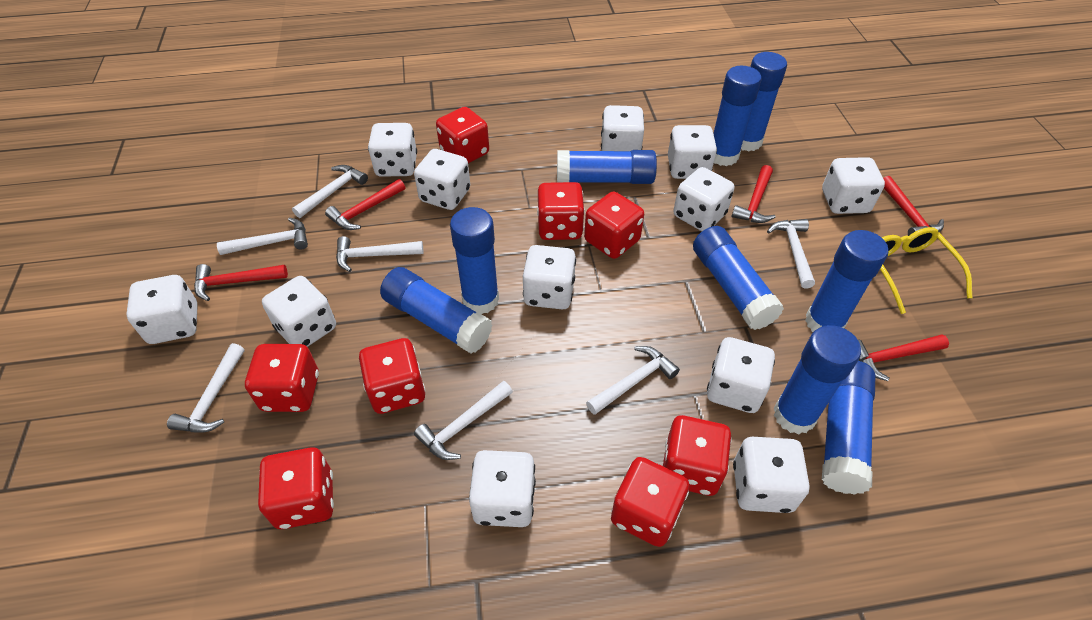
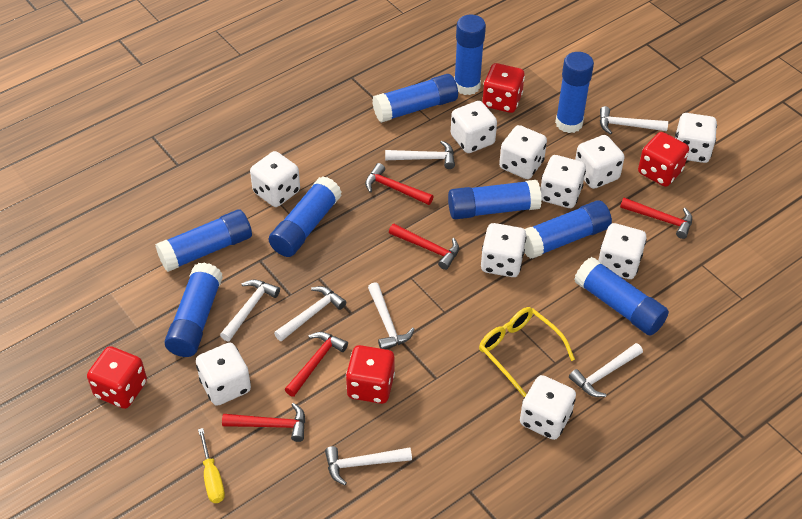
red dice: 8 -> 4
white dice: 12 -> 10
yellow screwdriver: 0 -> 1

